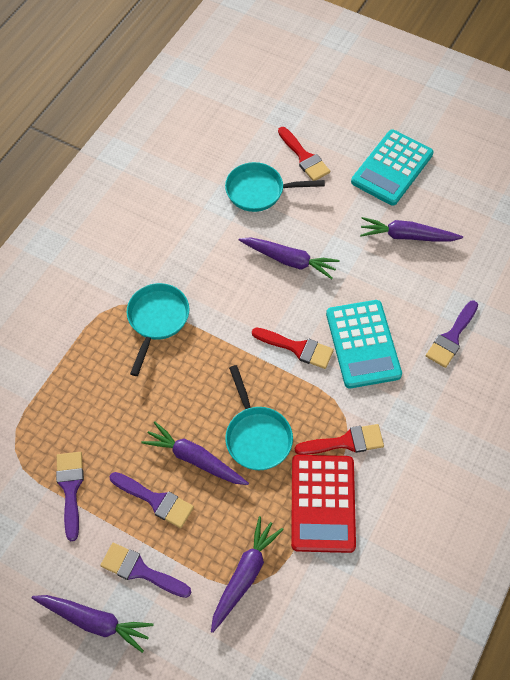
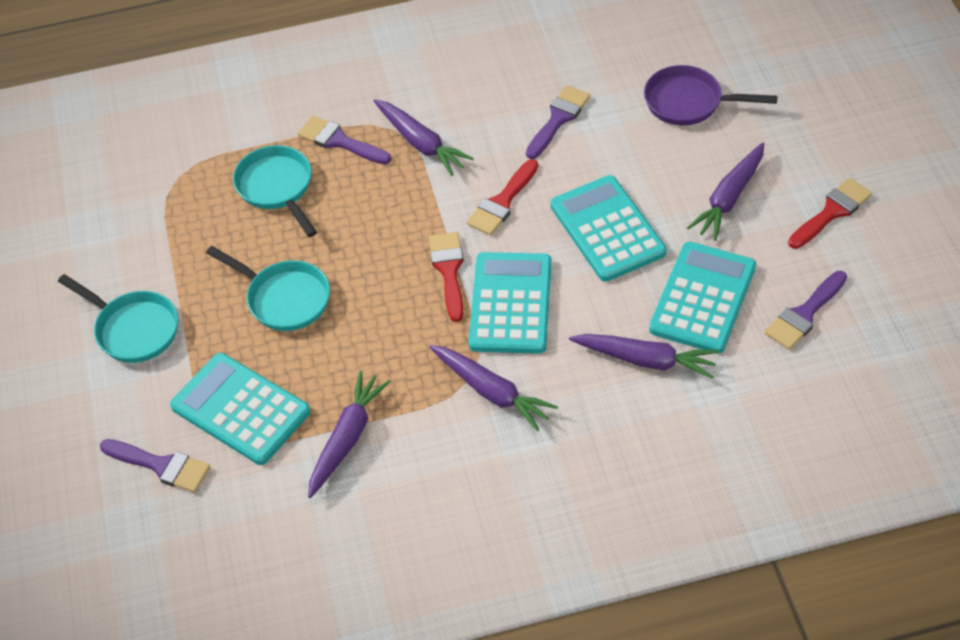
purple pan: 0 -> 1
red calculator: 1 -> 0
turquoise calculator: 2 -> 4

